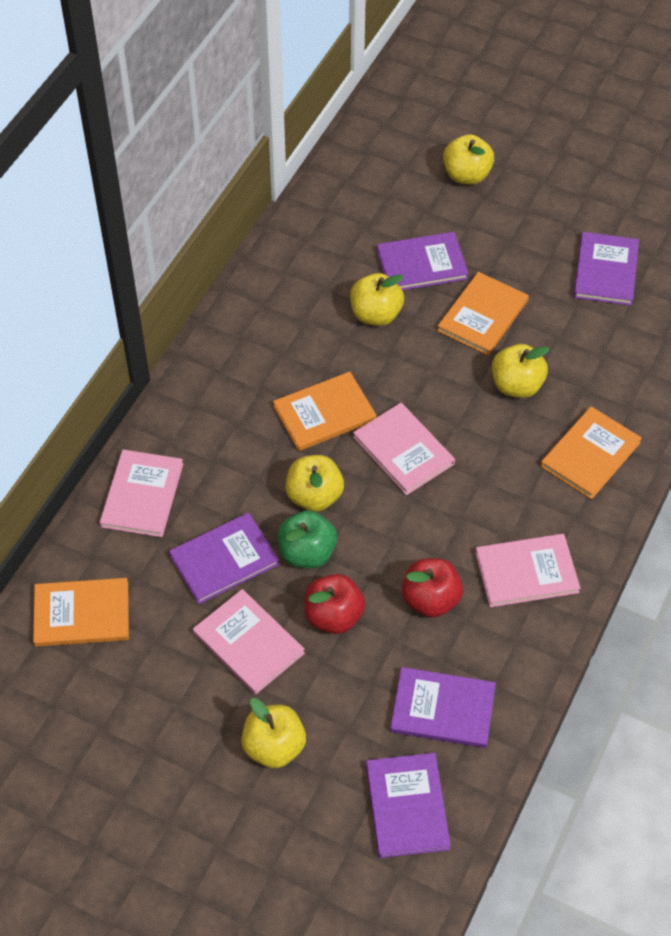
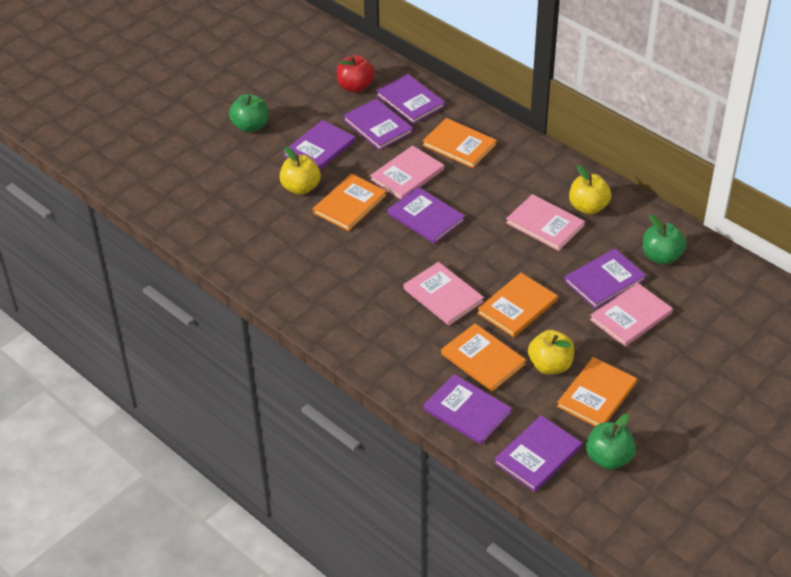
green apple: 1 -> 3
orange book: 4 -> 5
purple book: 5 -> 7
red apple: 2 -> 1
yellow apple: 5 -> 3

